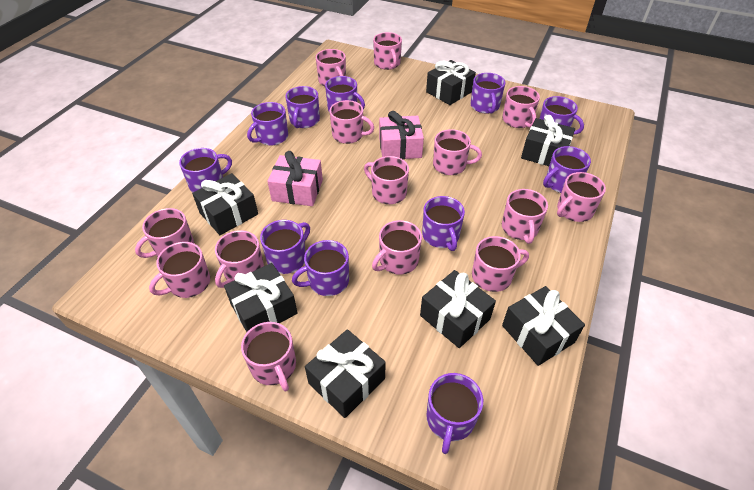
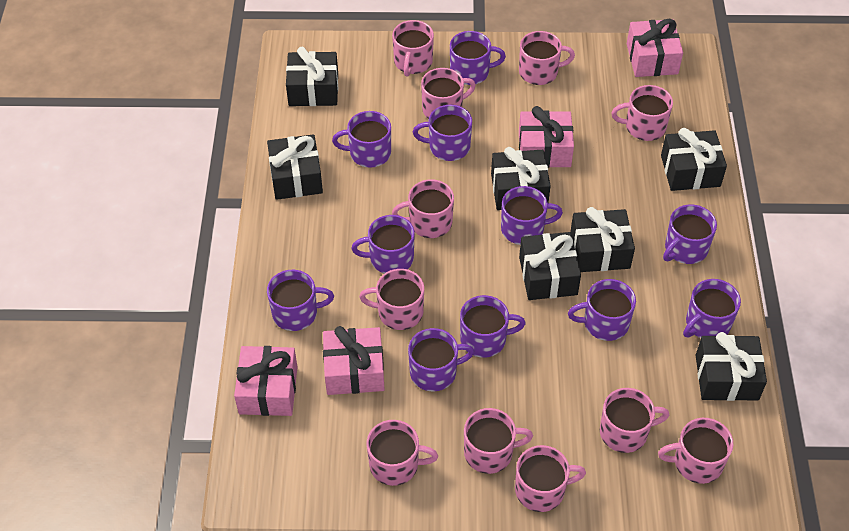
pink gift: 2 -> 4
pink mug: 14 -> 11

